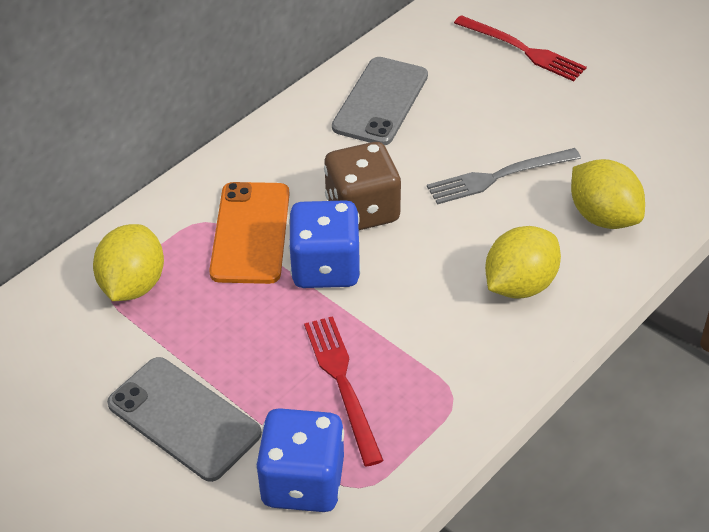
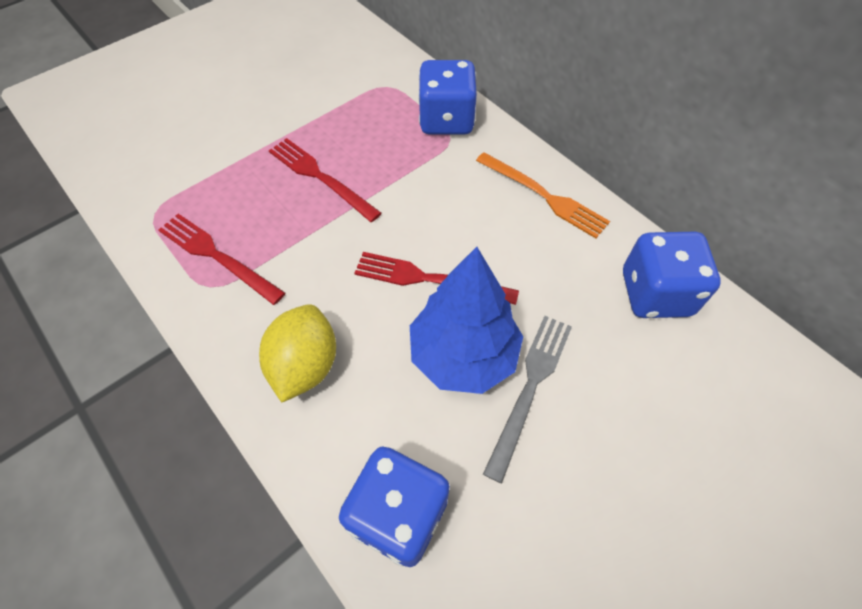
blue dice: 2 -> 3
blue tree: 0 -> 1
brown dice: 1 -> 0
grey phone: 2 -> 0
orange fork: 0 -> 1
orange phone: 1 -> 0
red fork: 2 -> 3
yellow lemon: 3 -> 1

